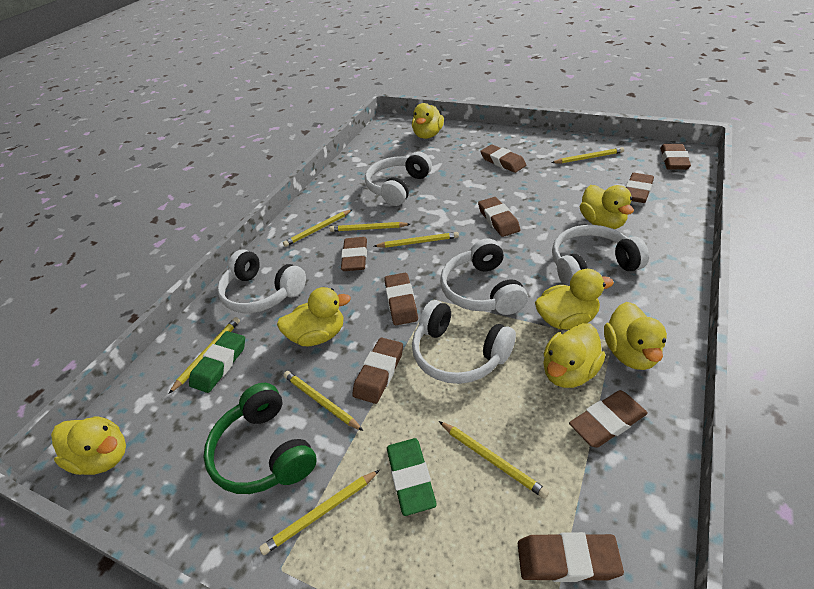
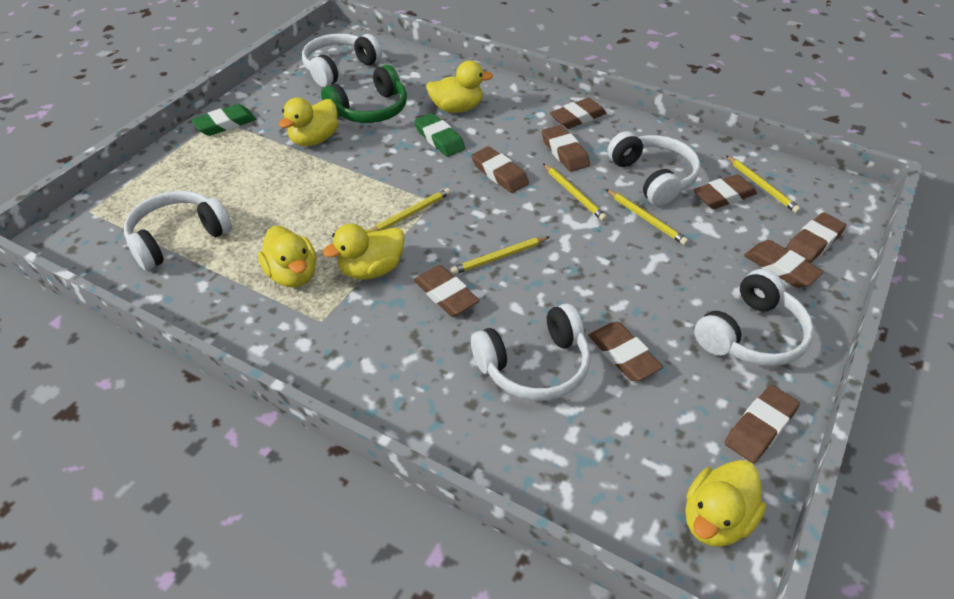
yellow duck: 7 -> 5
yellow pencil: 8 -> 5

